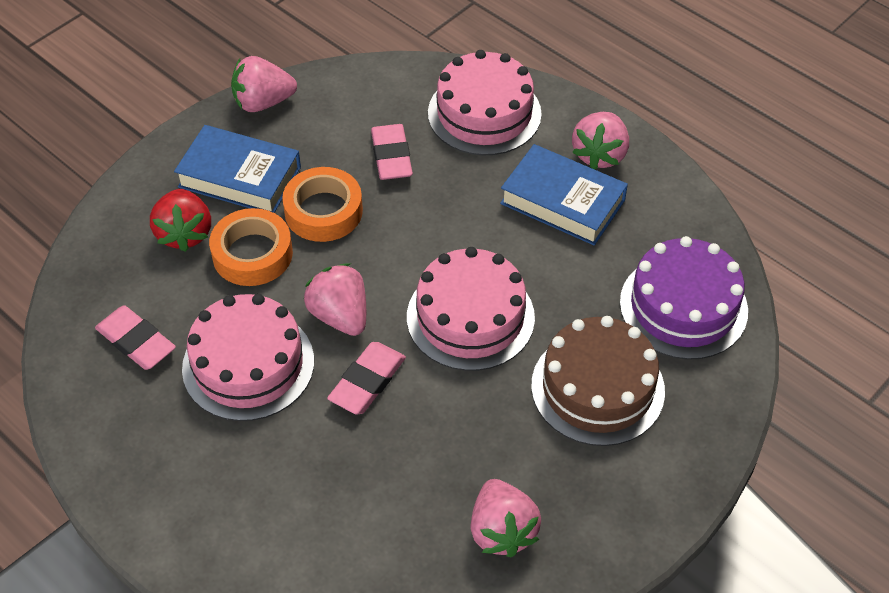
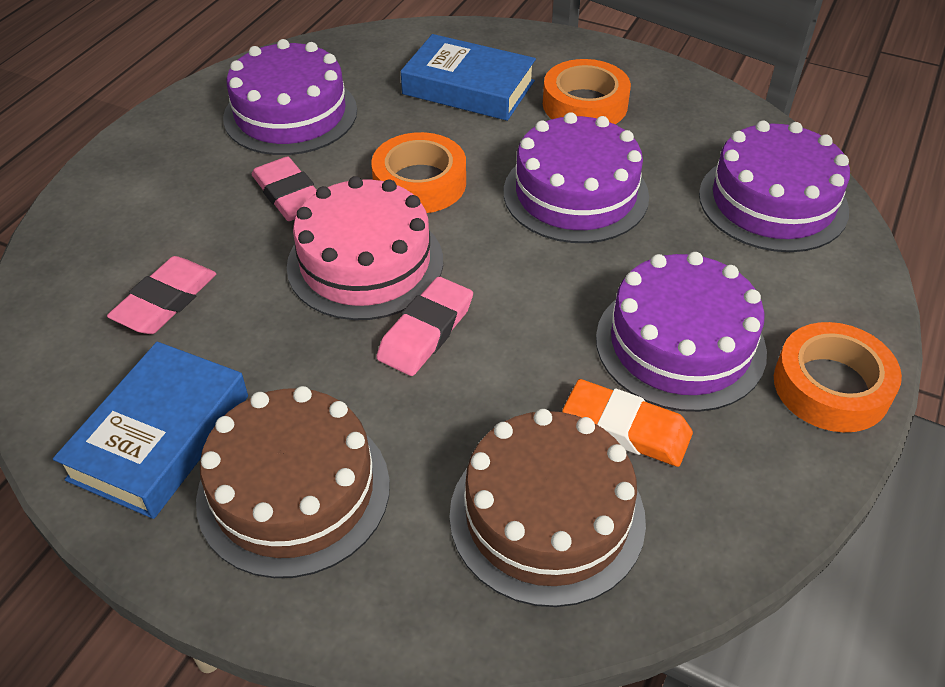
brown cake: 1 -> 2
orange eraser: 0 -> 1
orange tape: 2 -> 3
pink cake: 3 -> 1
pink strawberry: 4 -> 0
purple cake: 1 -> 4
red strawberry: 1 -> 0

